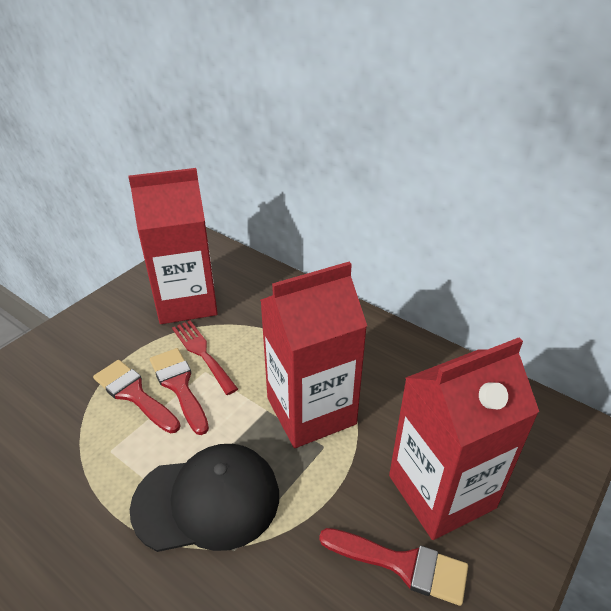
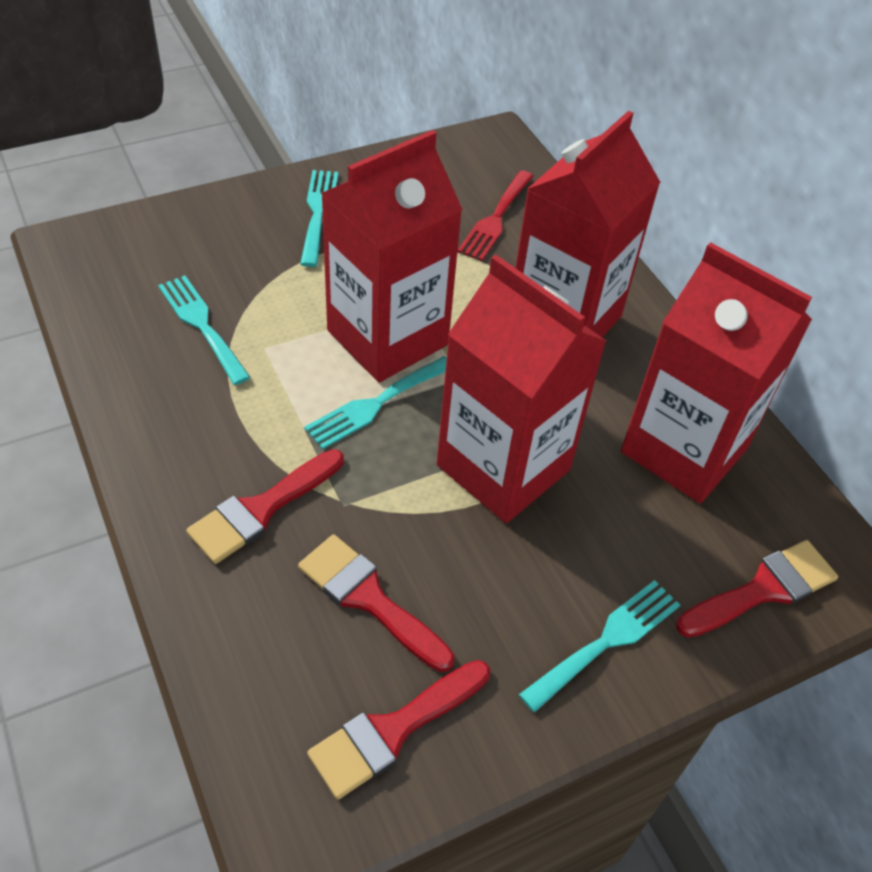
black cap: 1 -> 0
red brush: 3 -> 4
red carton: 3 -> 4
turquoise fork: 0 -> 4

